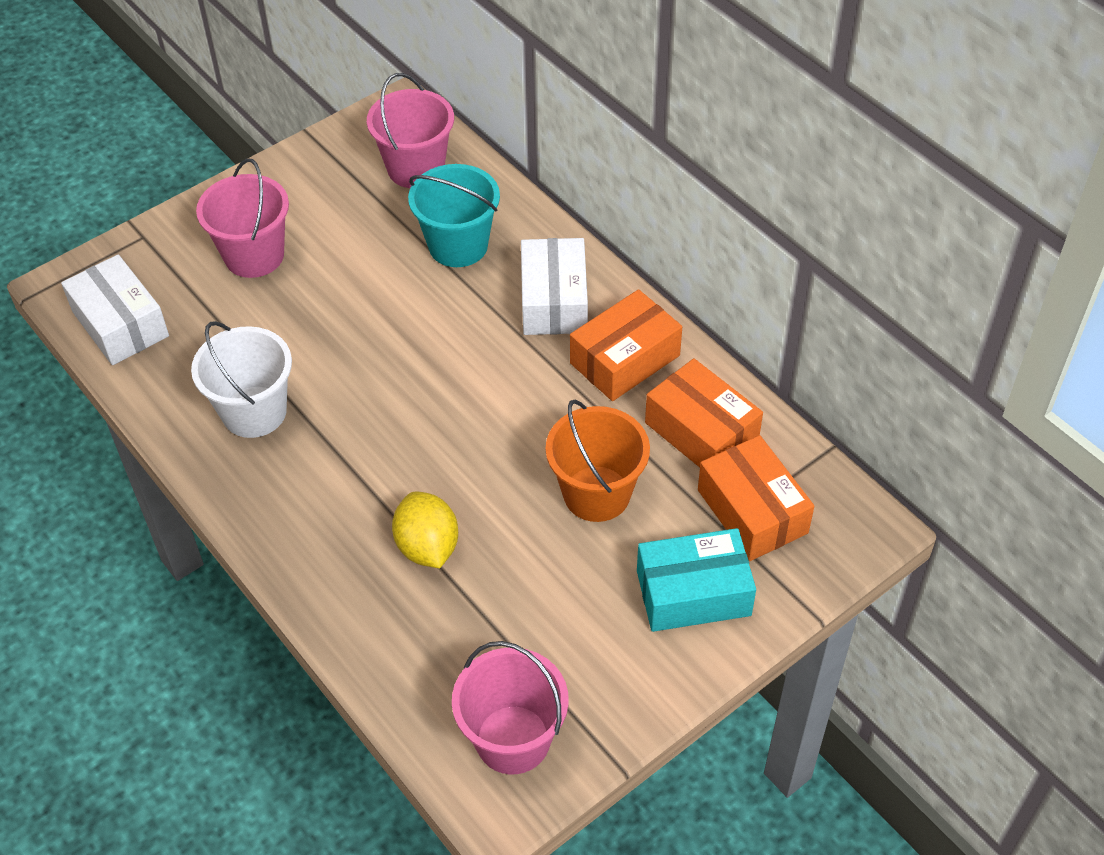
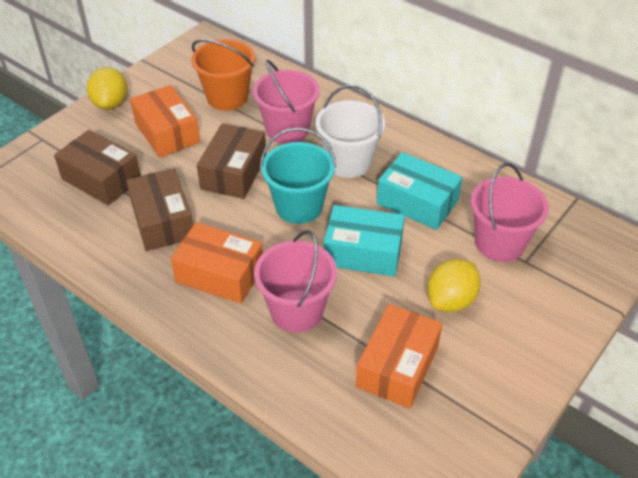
brown box: 0 -> 3
turquoise box: 1 -> 2
white box: 2 -> 0
yellow lemon: 1 -> 2

